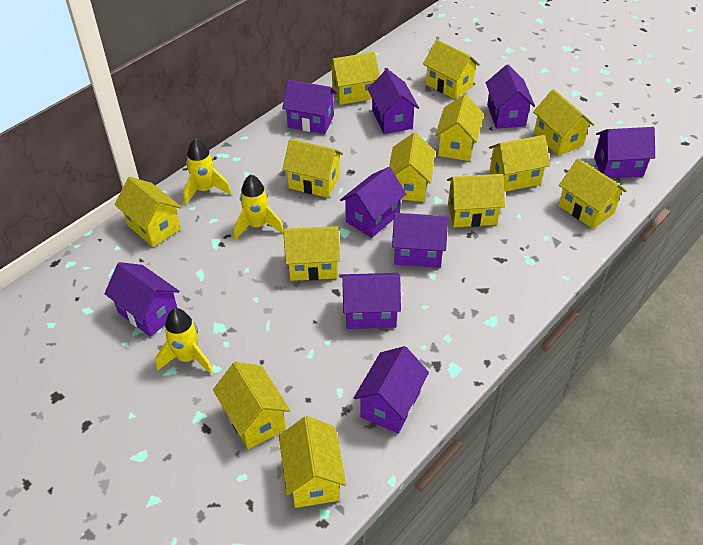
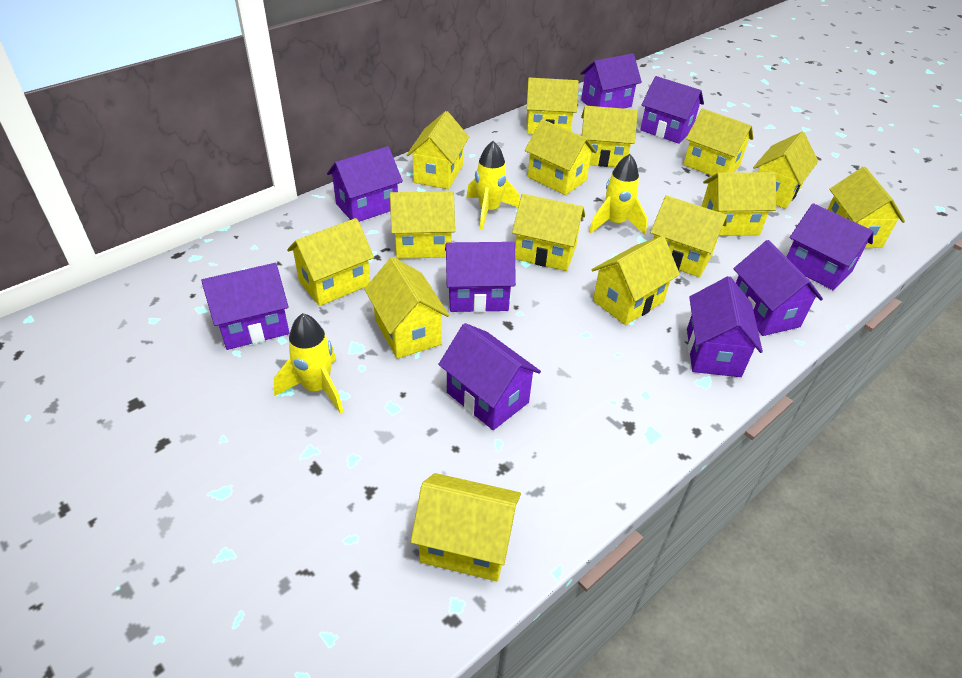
yellow house: 13 -> 15

